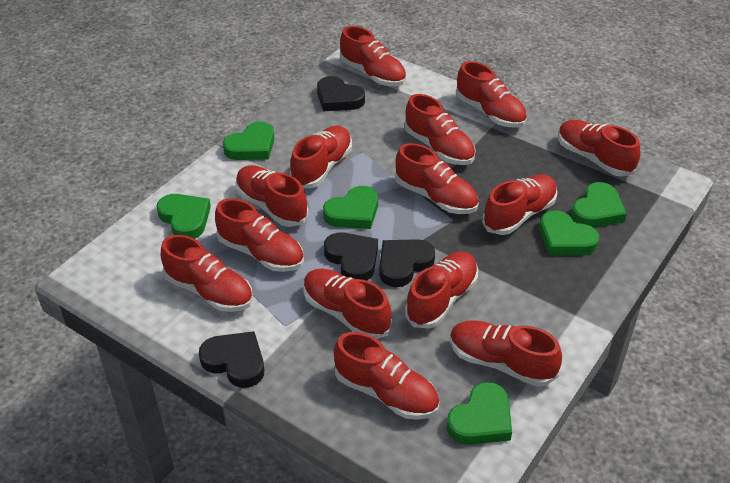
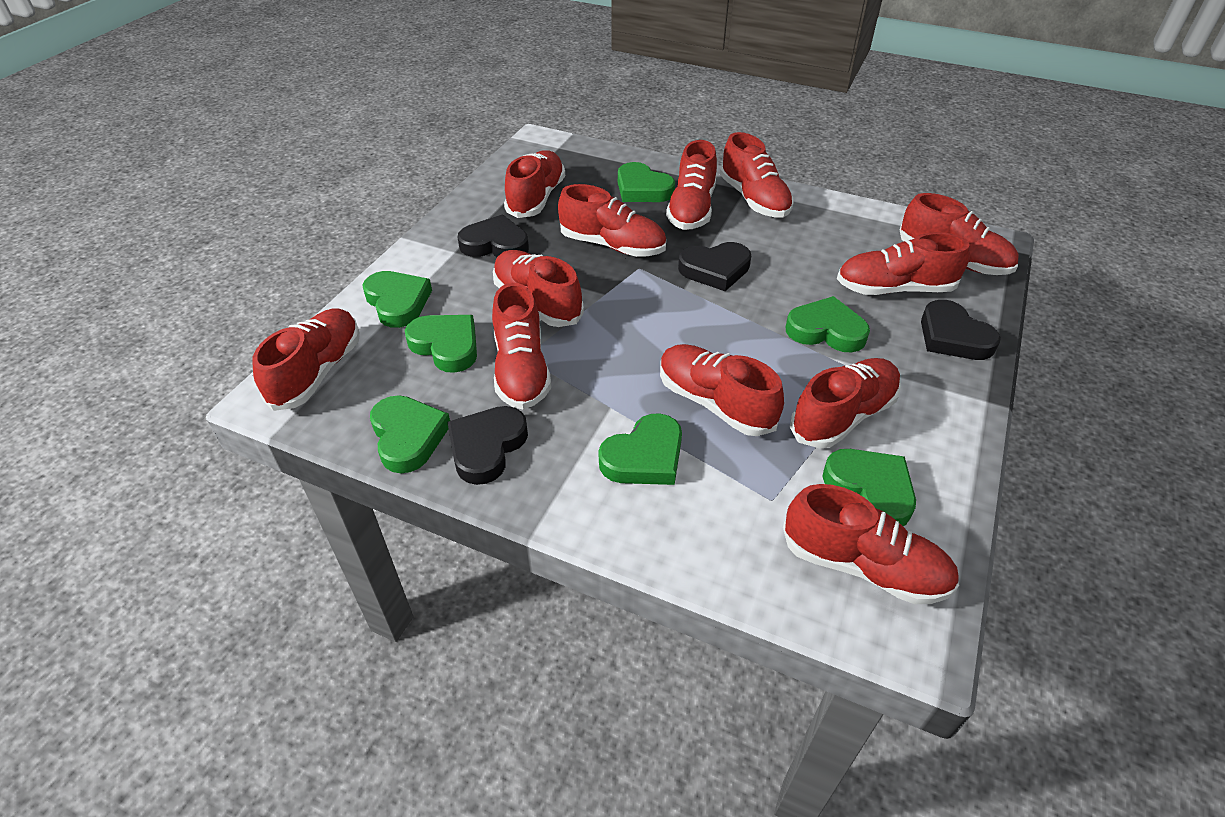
green heart: 6 -> 7
red shoe: 14 -> 12

